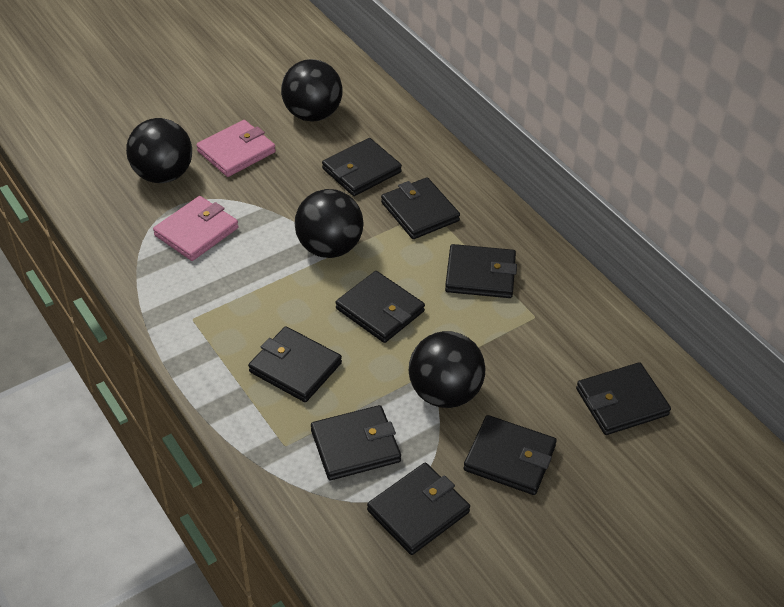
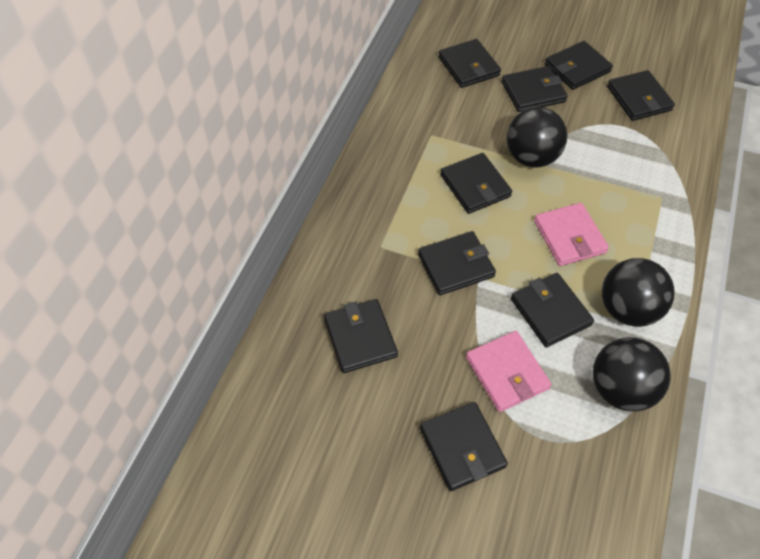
black ball: 4 -> 3

